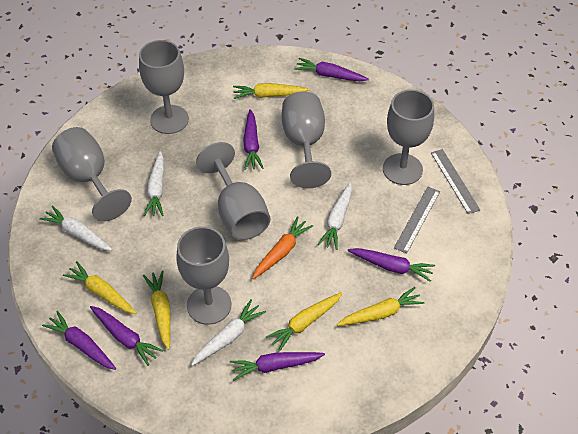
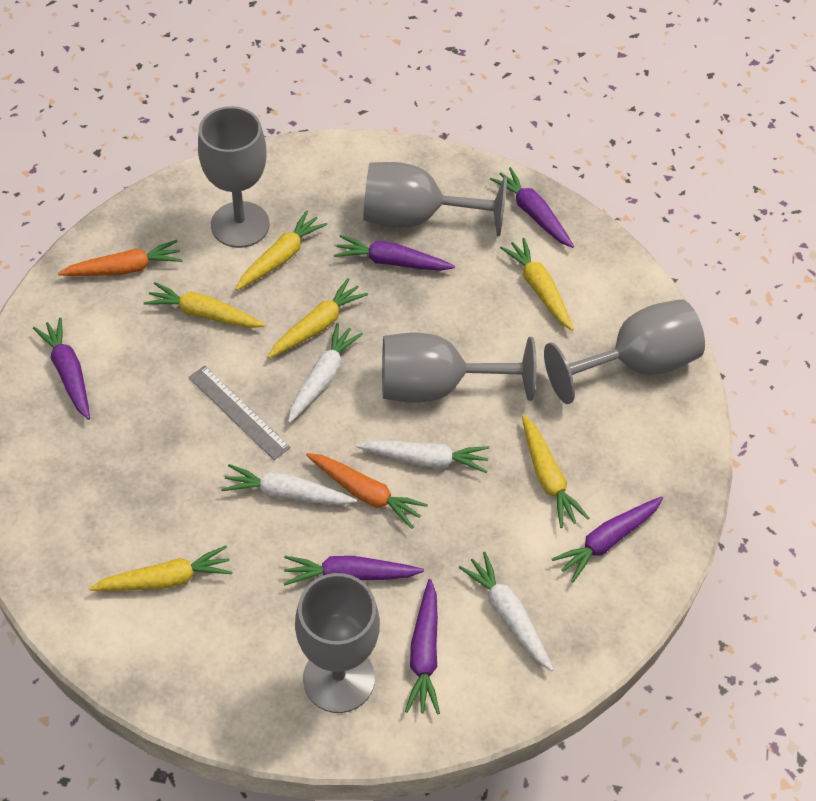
grey goblet: 6 -> 5
grey ruler: 2 -> 1
orange carrot: 1 -> 2
yellow carrot: 5 -> 6

